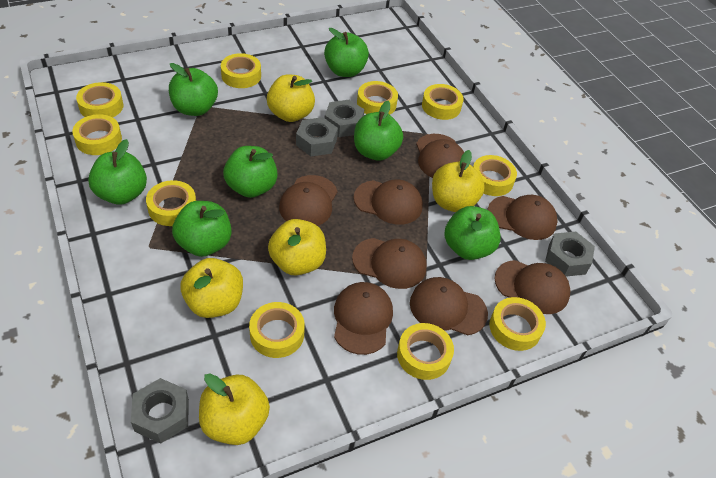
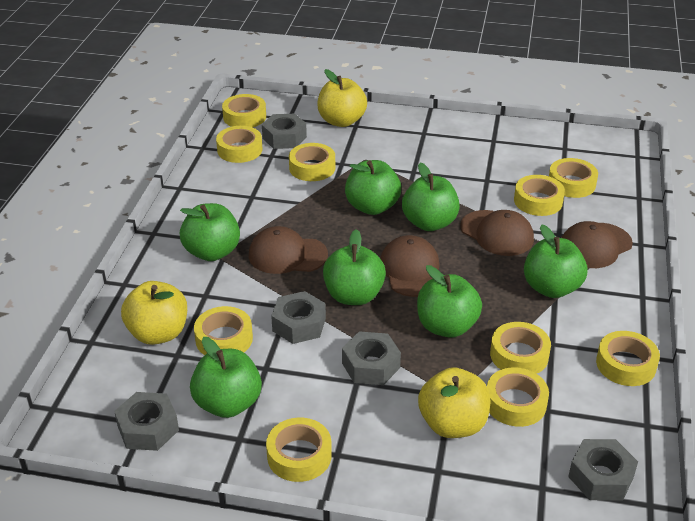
brown cap: 8 -> 4
grey nut: 4 -> 5
yellow apple: 5 -> 3

